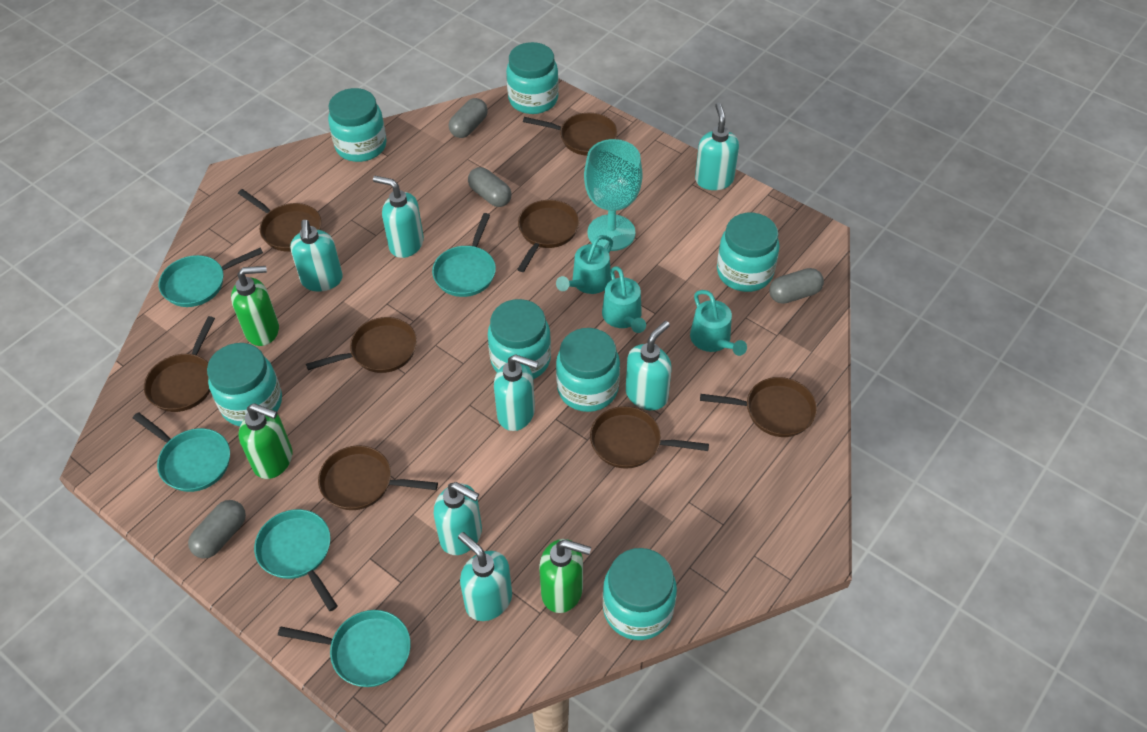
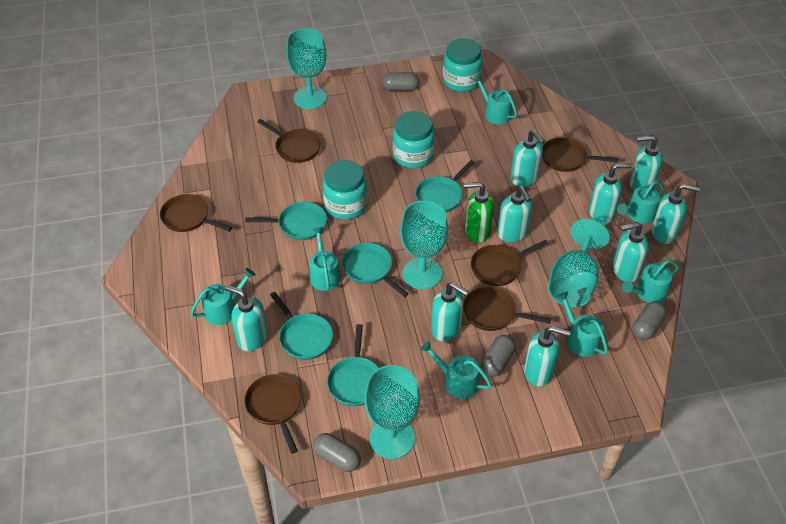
brown pan: 8 -> 6
green soap dispenser: 3 -> 1
turquoise goblet: 1 -> 4
turquoise jar: 7 -> 3
turquoise soap dispenser: 7 -> 9
turquoise watering can: 3 -> 7

